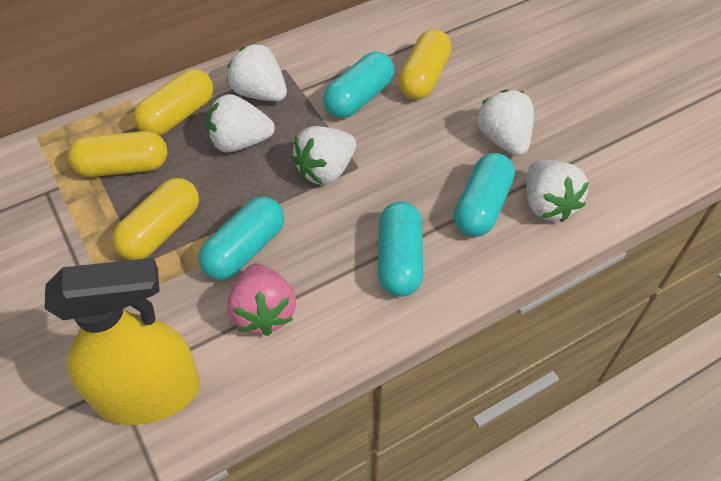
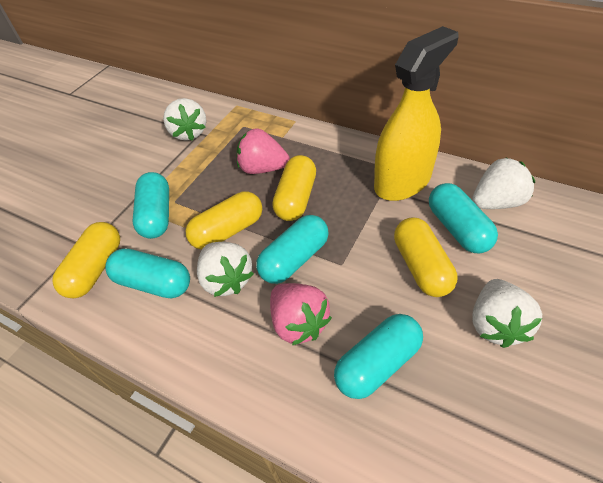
pink strawberry: 1 -> 2
turquoise capsule: 4 -> 5
white strawberry: 5 -> 4

